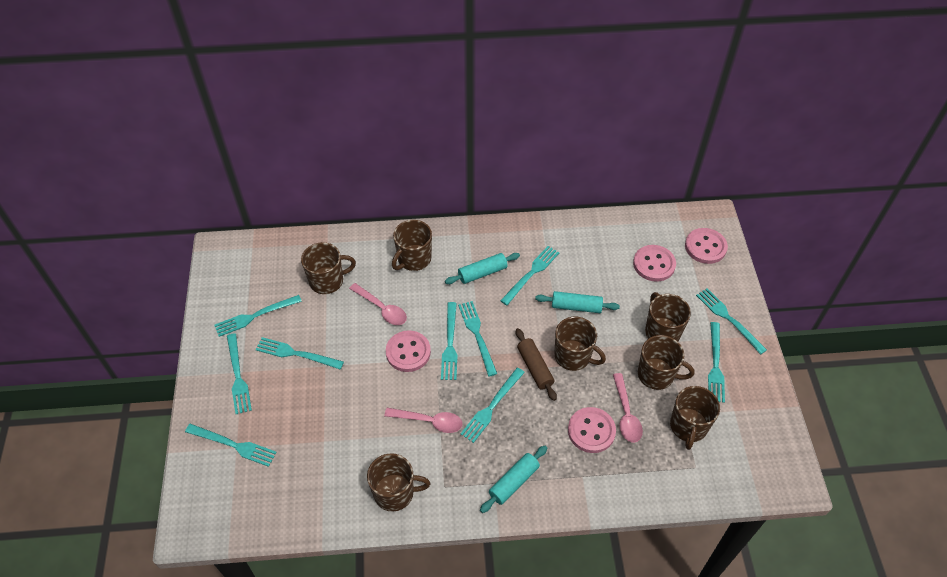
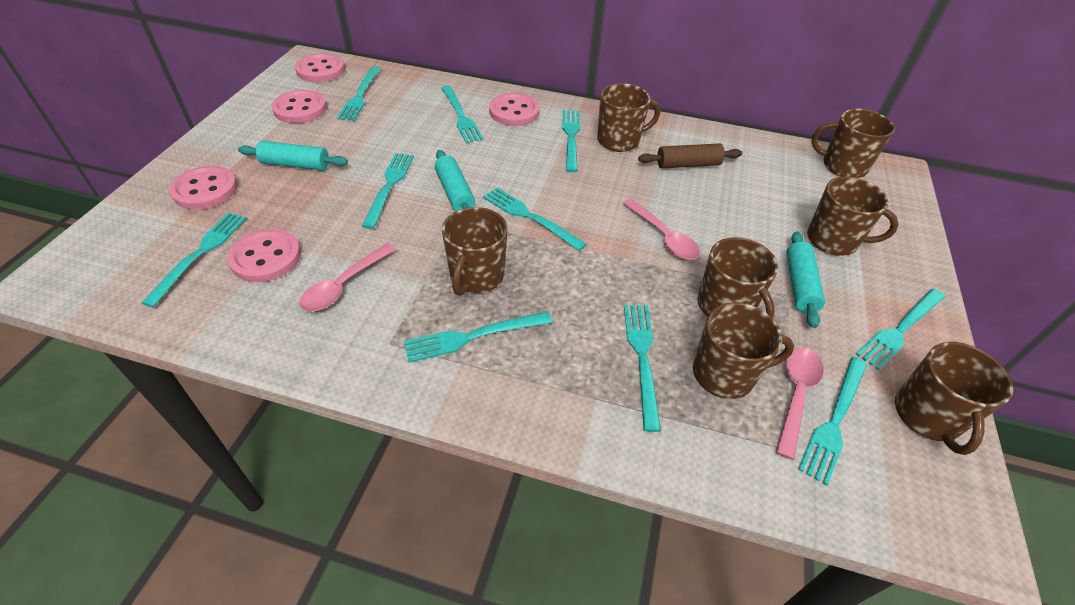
pink button: 4 -> 5

